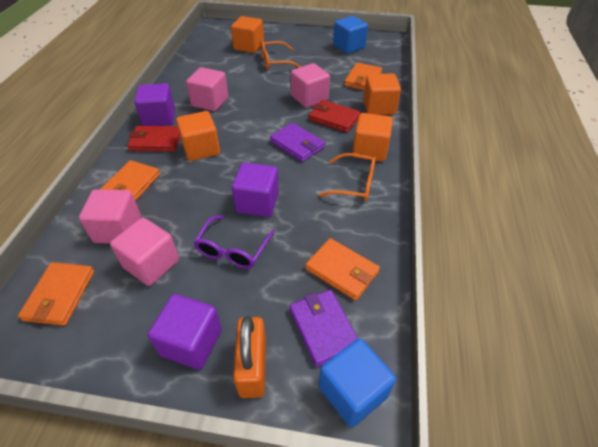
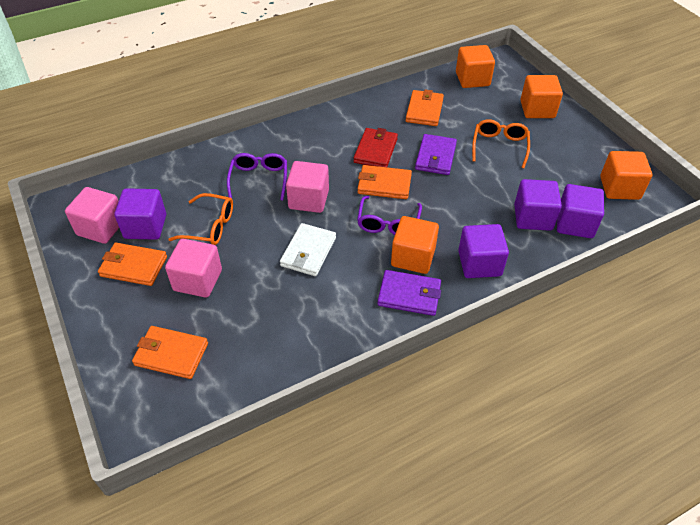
blue cube: 2 -> 0
orange padlock: 1 -> 0
pink cube: 4 -> 3
purple cube: 3 -> 4
purple glasses: 1 -> 2
red wallet: 2 -> 1
white wallet: 0 -> 1

